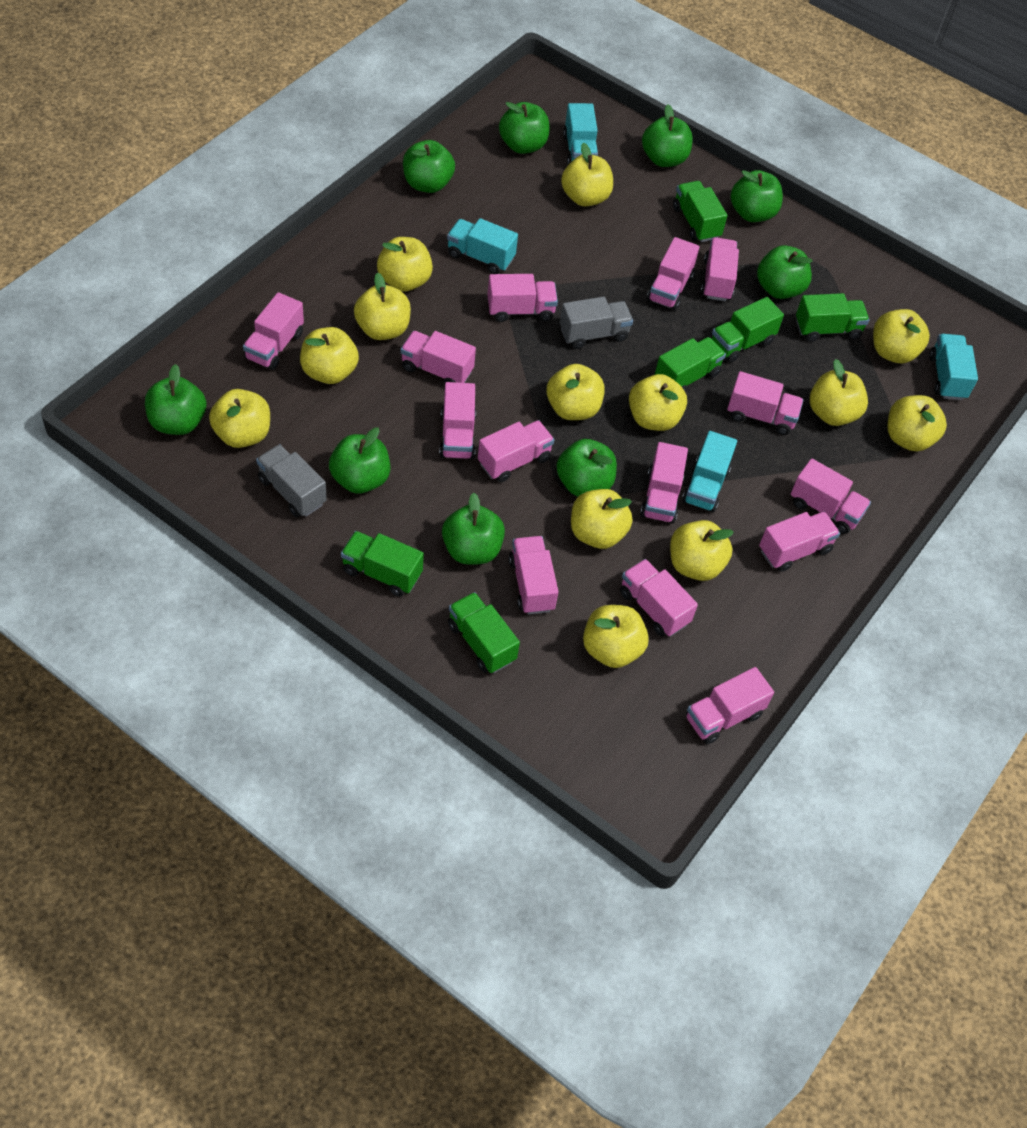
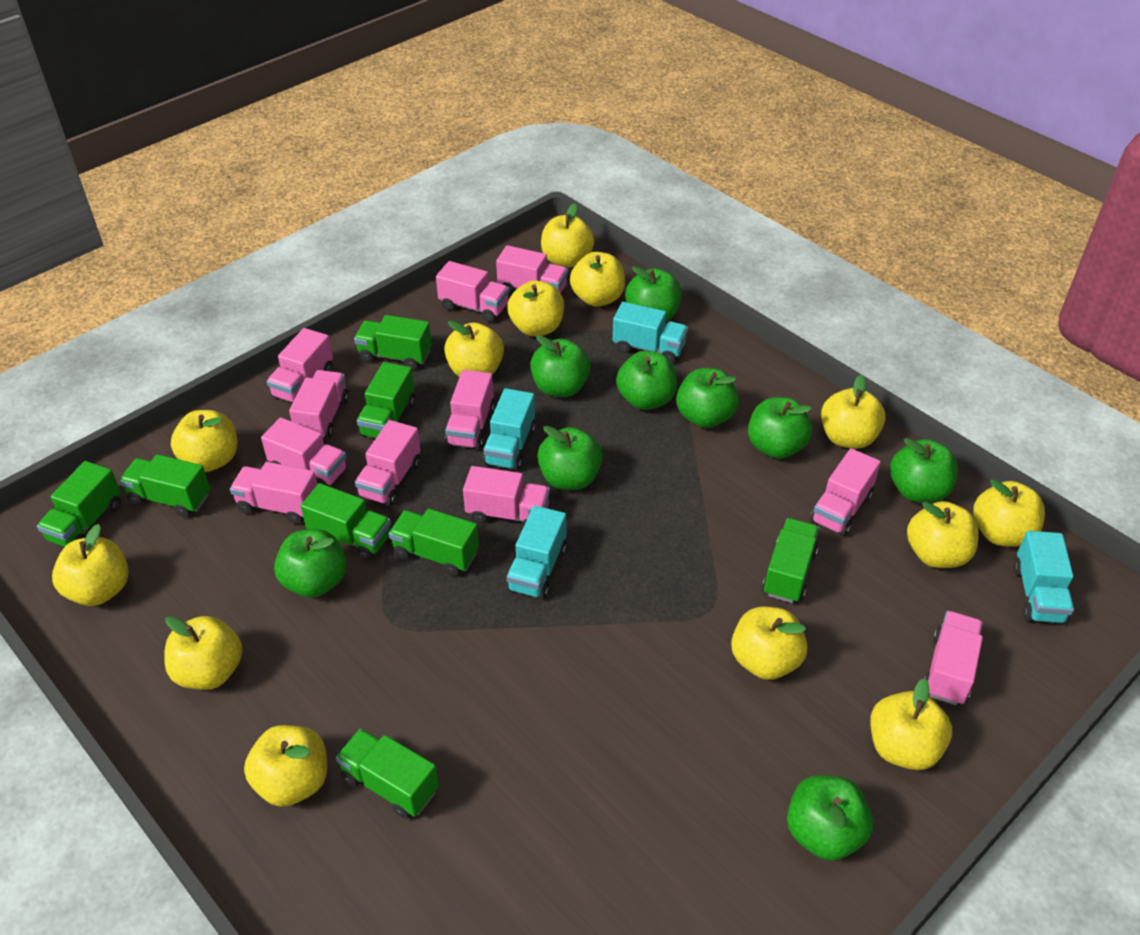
green truck: 6 -> 8
grey truck: 2 -> 0
pink truck: 14 -> 11

